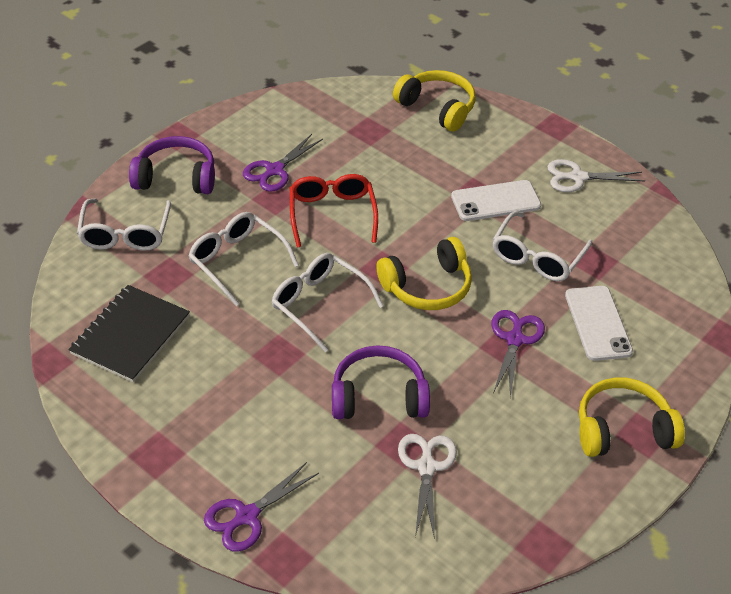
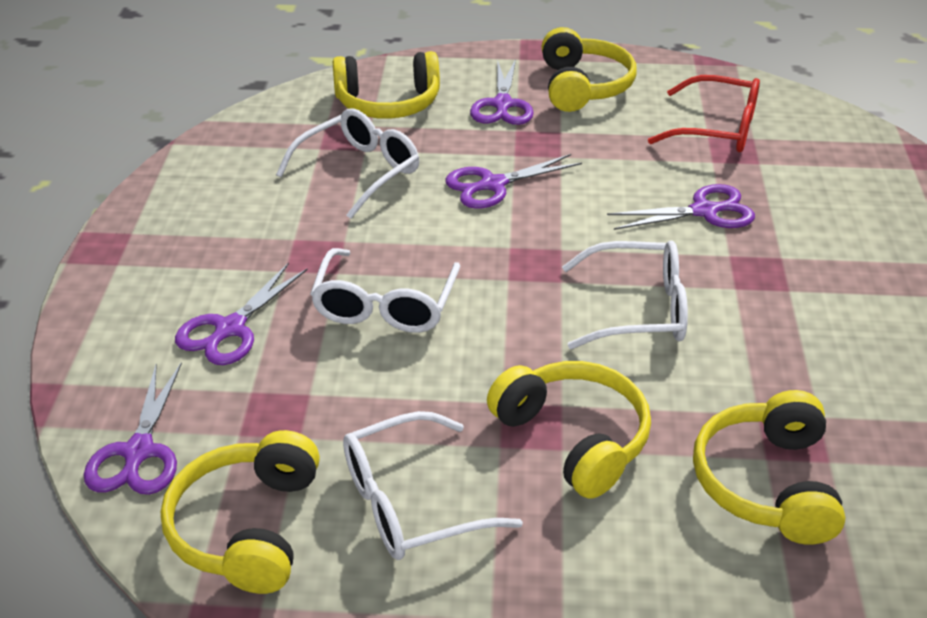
black notebook: 1 -> 0
purple headphones: 2 -> 0
purple scissors: 3 -> 5
white phone: 2 -> 0
white scissors: 2 -> 0
yellow headphones: 3 -> 5

